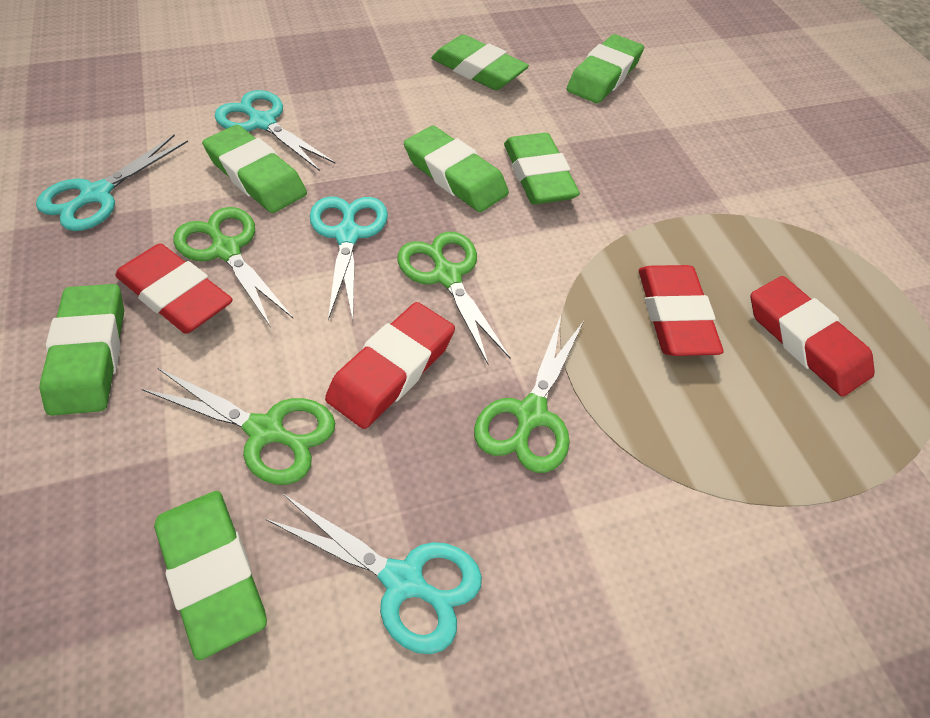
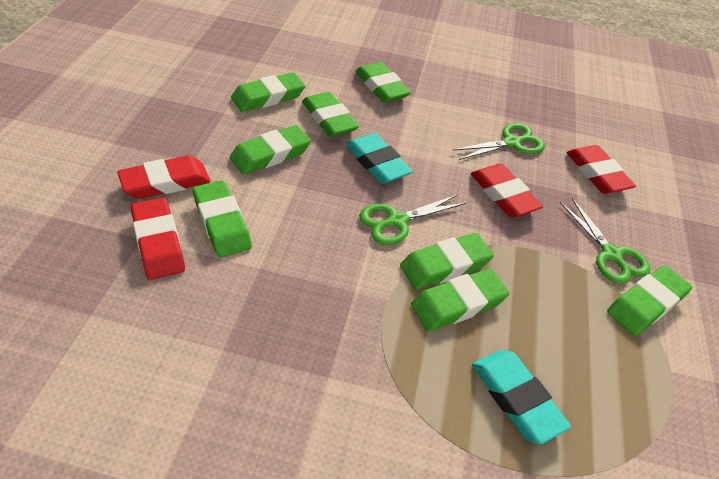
green eraser: 7 -> 8
green scissors: 4 -> 3
turquoise eraser: 0 -> 2
turquoise scissors: 4 -> 0

